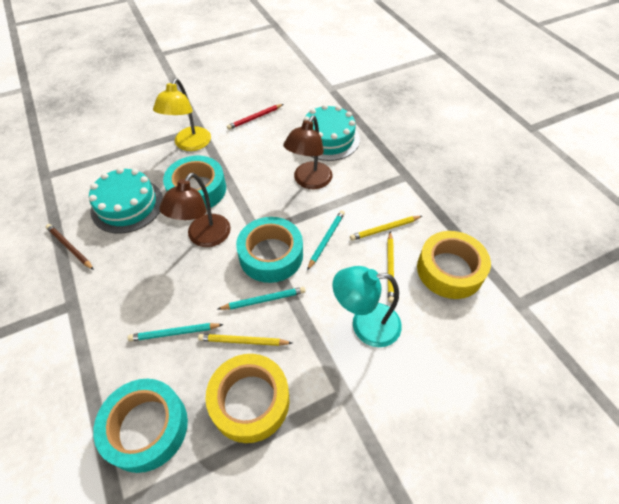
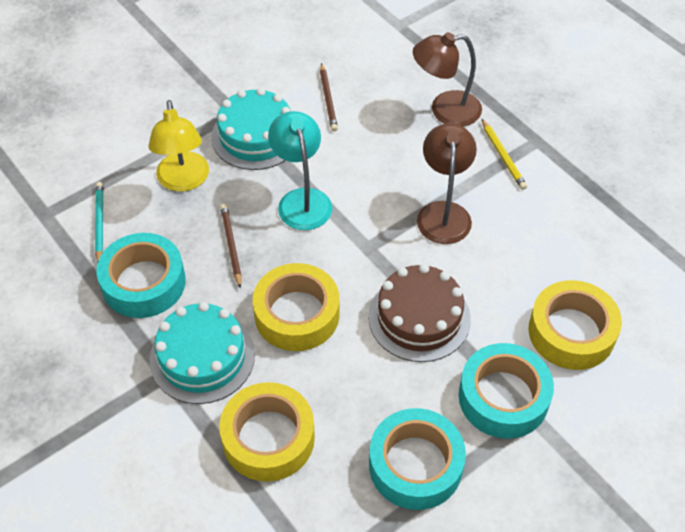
brown cake: 0 -> 1
brown pencil: 1 -> 2
red pencil: 1 -> 0
turquoise pencil: 3 -> 1
yellow pencil: 3 -> 1
yellow tape: 2 -> 3

